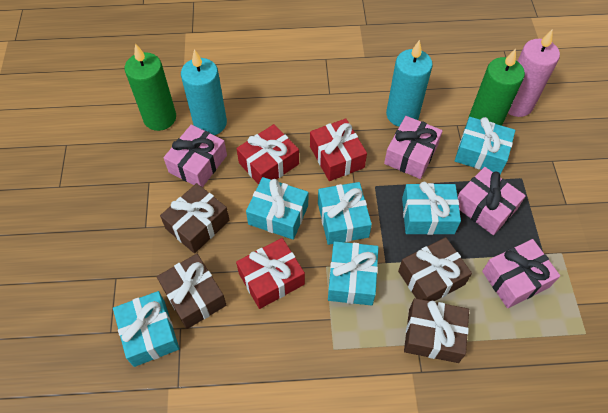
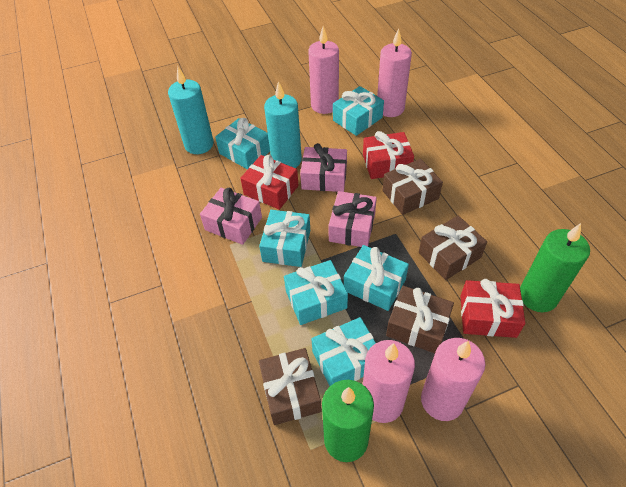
pink candle: 1 -> 4
pink gift: 4 -> 3

